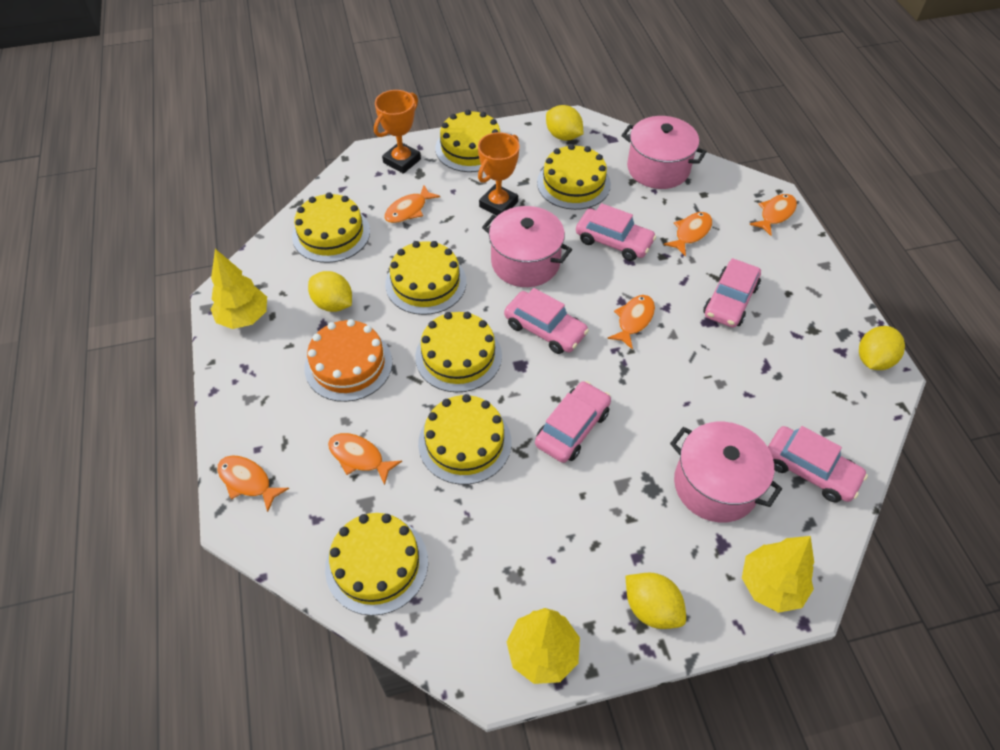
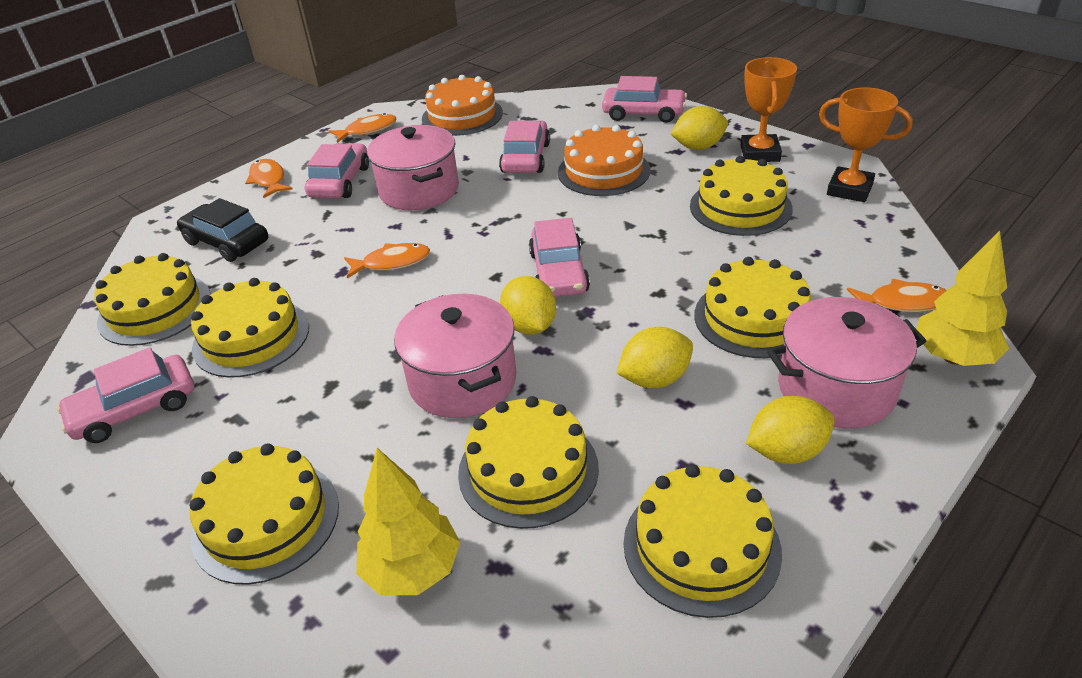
black car: 0 -> 1
orange cake: 1 -> 2
orange fish: 6 -> 4
yellow tree: 3 -> 2

